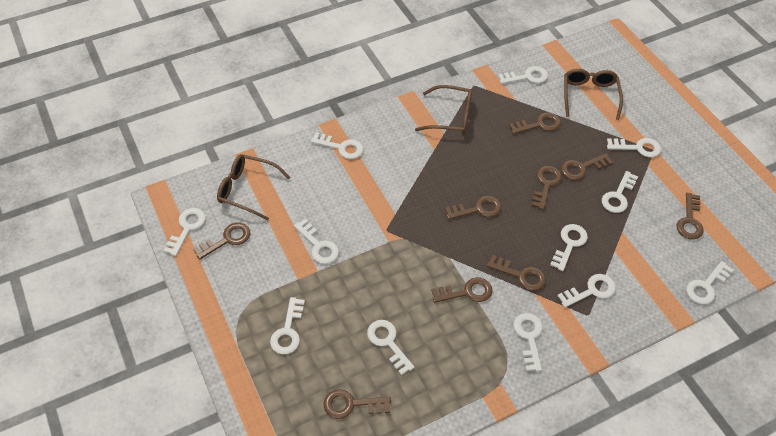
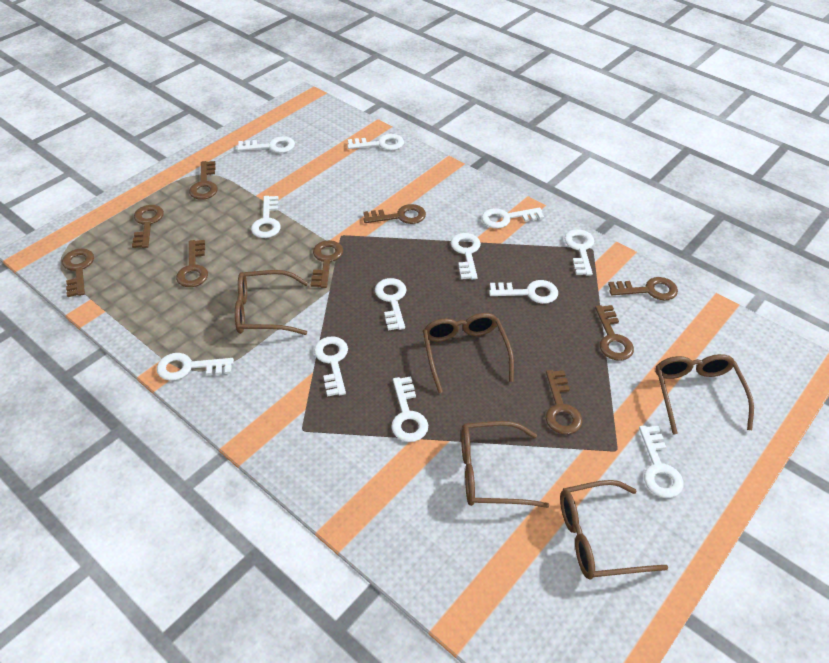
brown glasses: 3 -> 5

